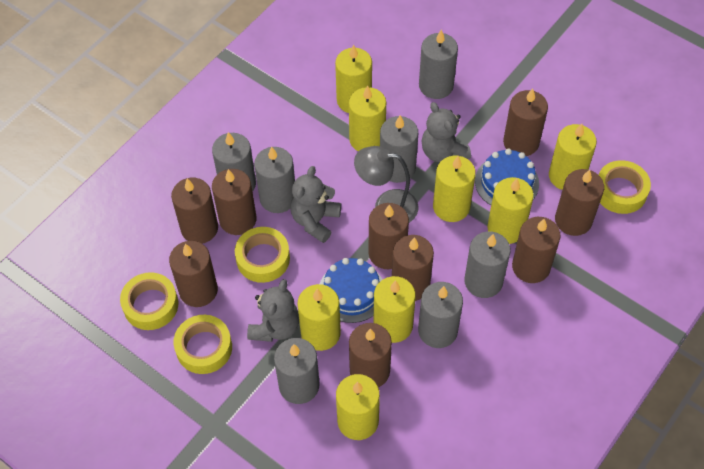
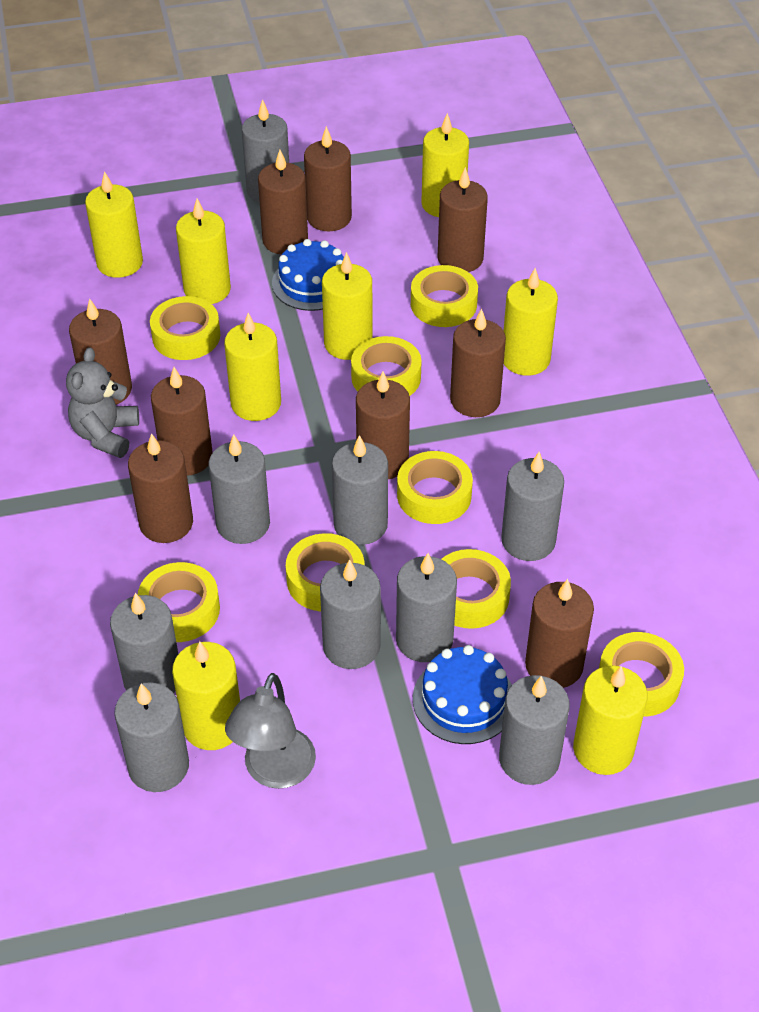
grey candle: 7 -> 9
grey teddy bear: 3 -> 1
yellow tape: 4 -> 8

